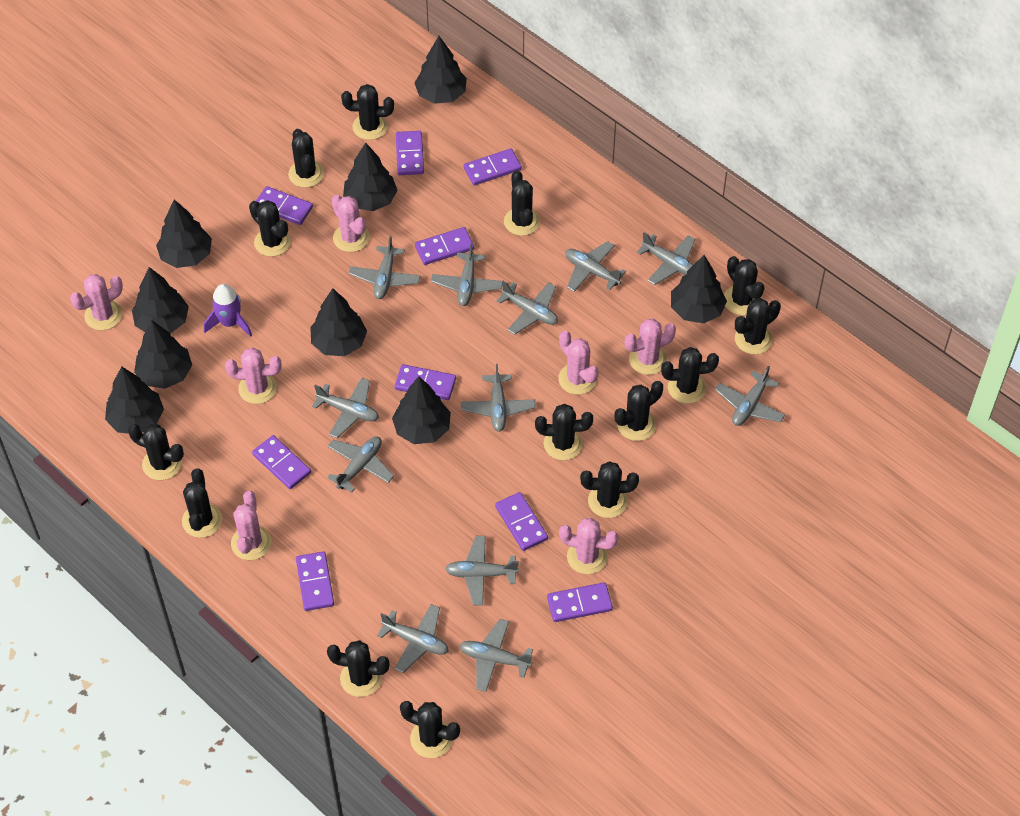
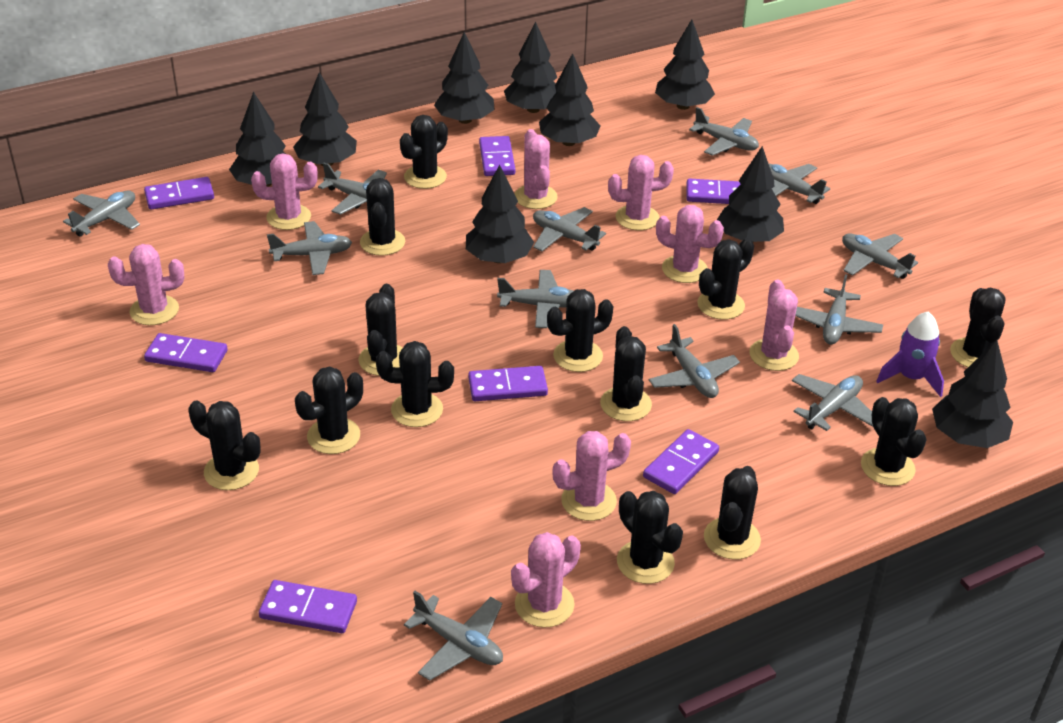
black cactus: 14 -> 13
pink cactus: 7 -> 8
purple domino: 9 -> 7

